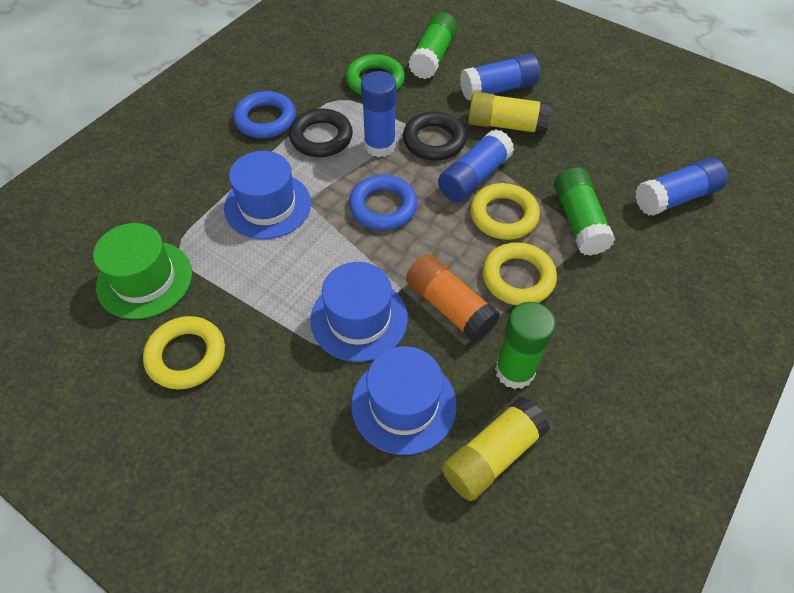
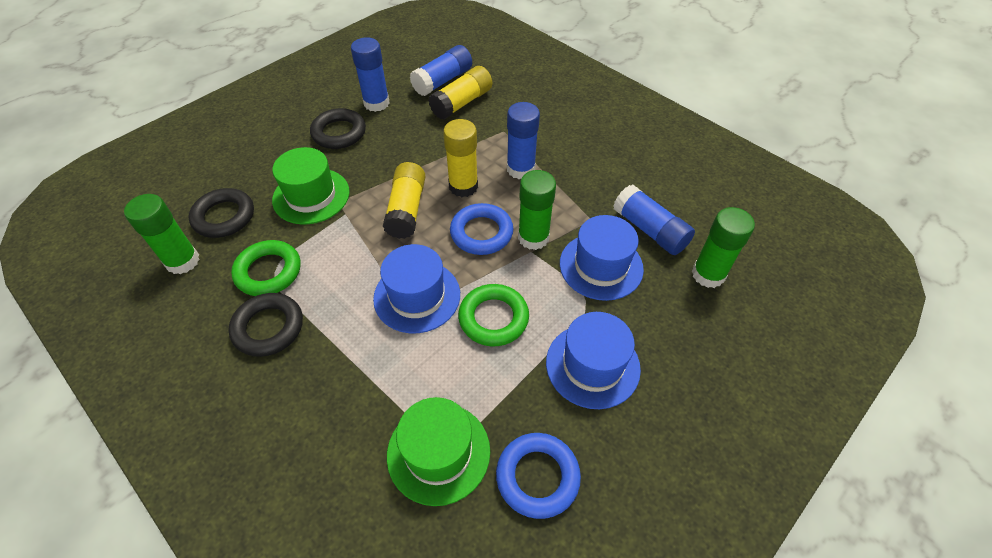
black ring: 2 -> 3
green hat: 1 -> 2
green ring: 1 -> 2
orange glue stick: 1 -> 0
yellow glue stick: 2 -> 3
yellow ring: 3 -> 0

